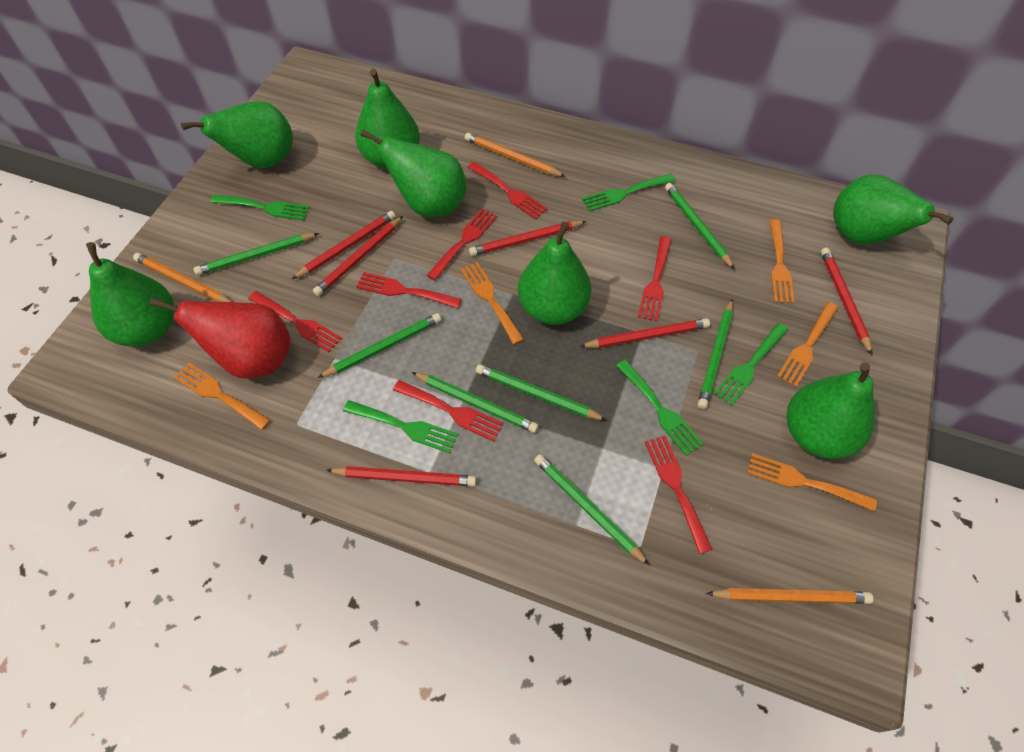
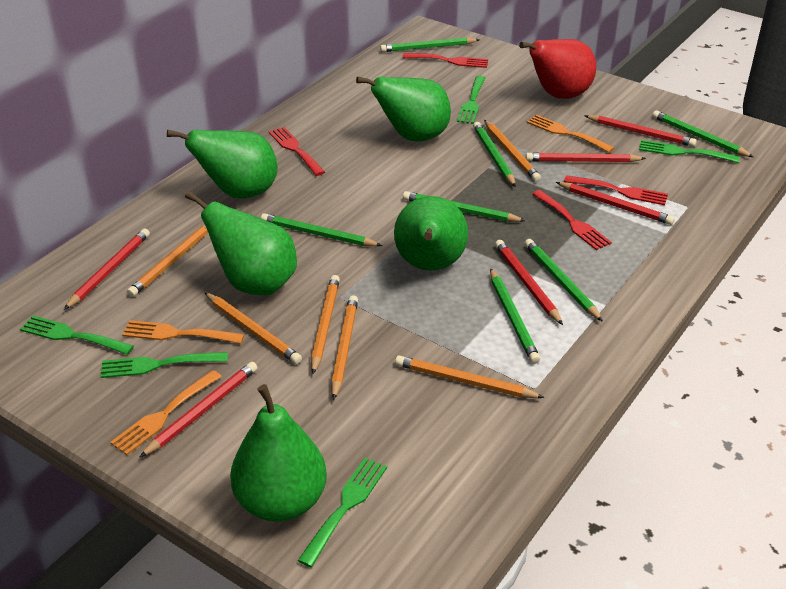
green pear: 7 -> 5
orange fork: 5 -> 3
orange pencil: 3 -> 6
red fork: 7 -> 4

